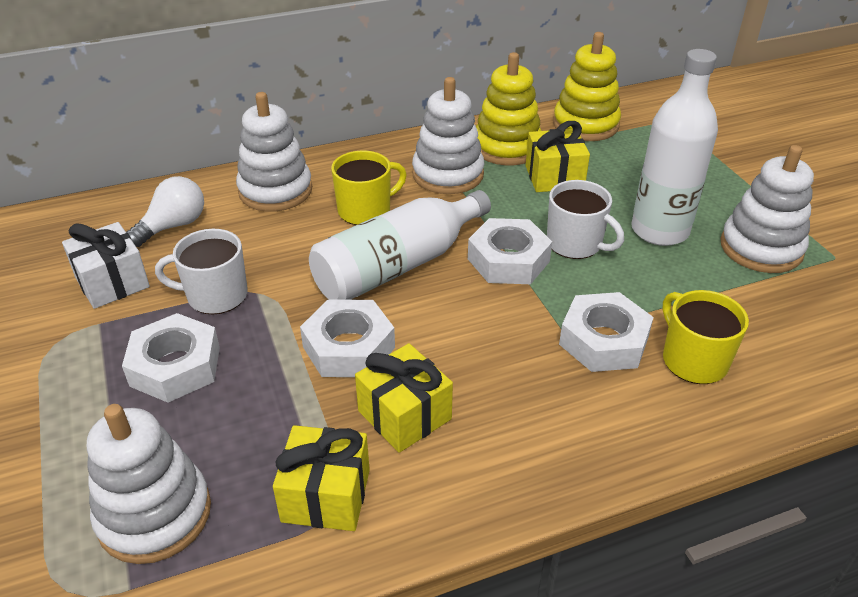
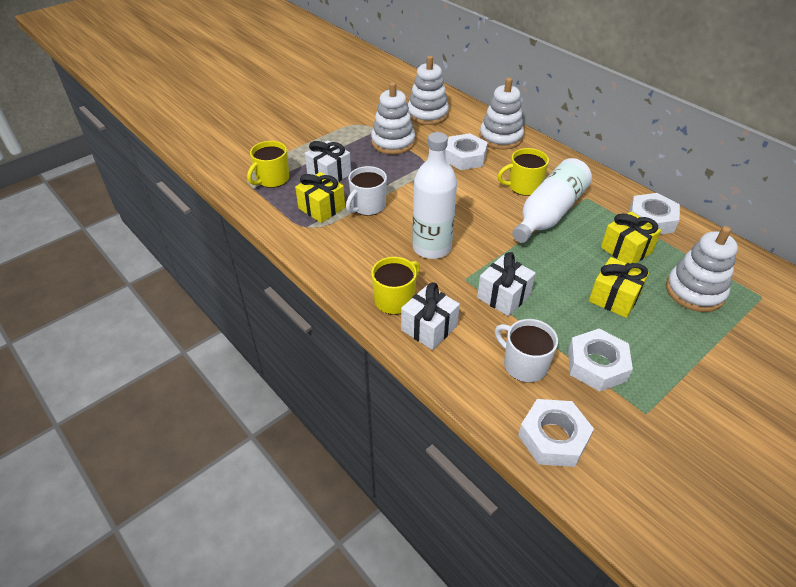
white gift: 1 -> 3
white light bulb: 1 -> 0
yellow mug: 2 -> 3
yellow stacking toy: 2 -> 0

